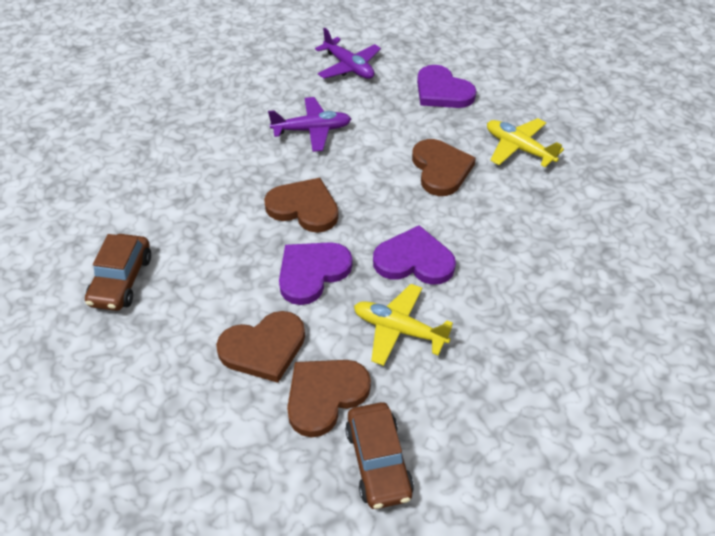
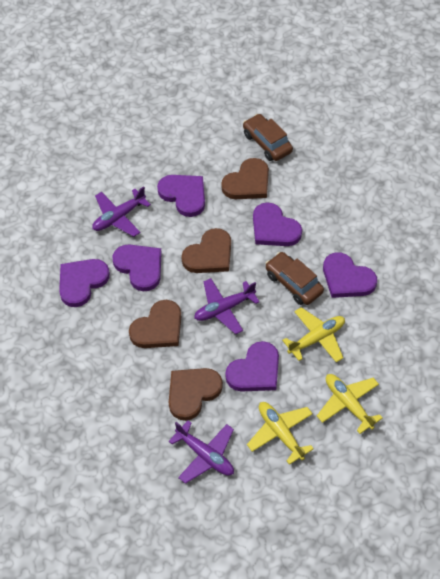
purple heart: 3 -> 6
purple plane: 2 -> 3
yellow plane: 2 -> 3

